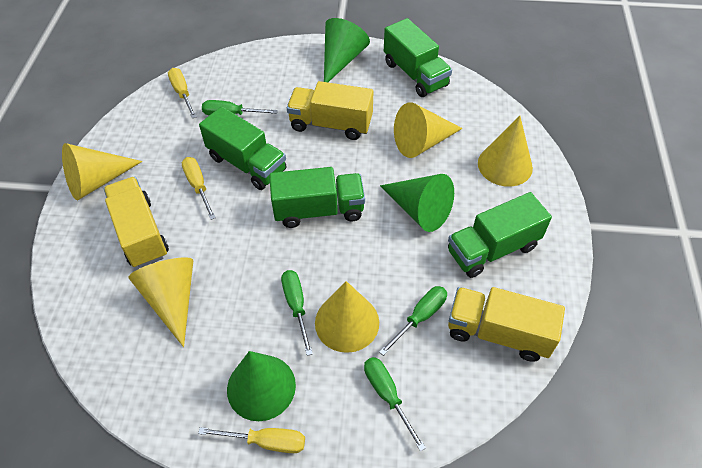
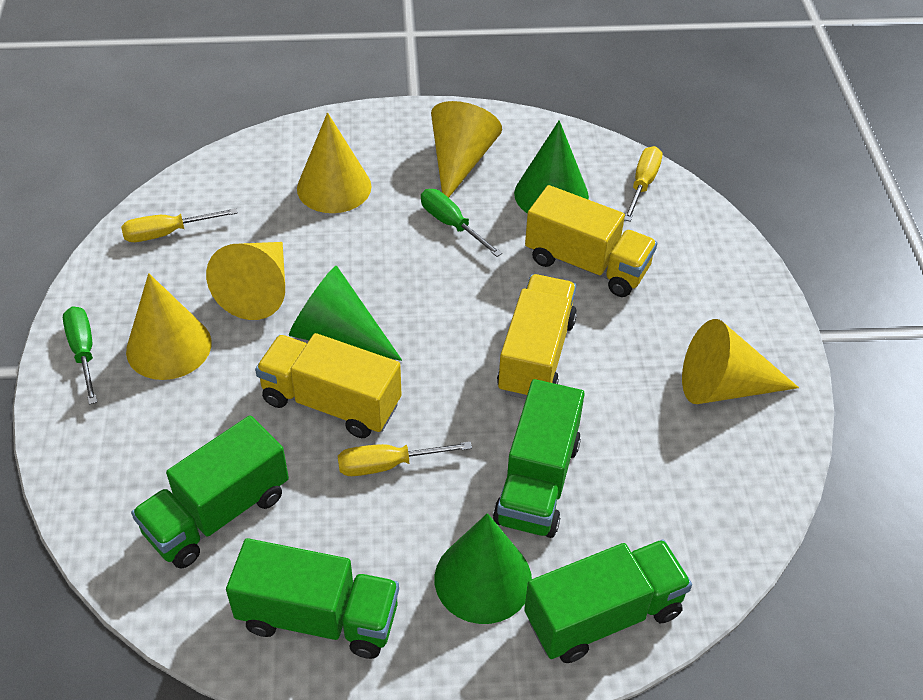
green screwdriver: 4 -> 2

